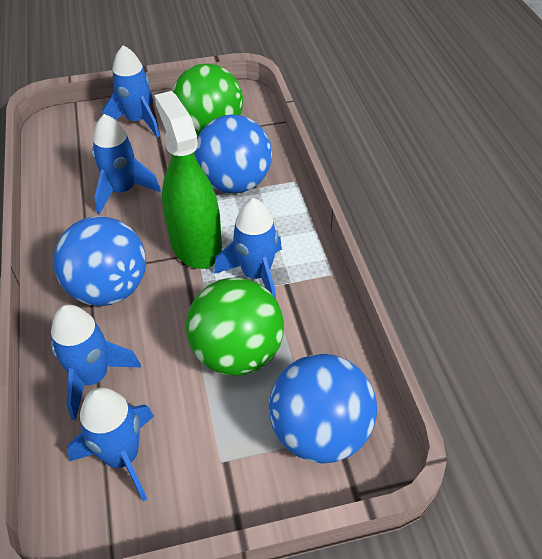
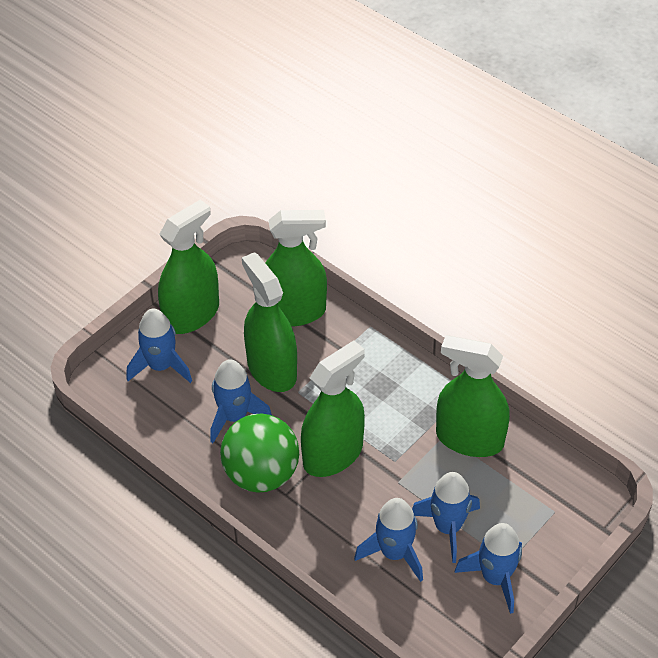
blue ball: 3 -> 0
green ball: 2 -> 1
green spray bottle: 1 -> 5

